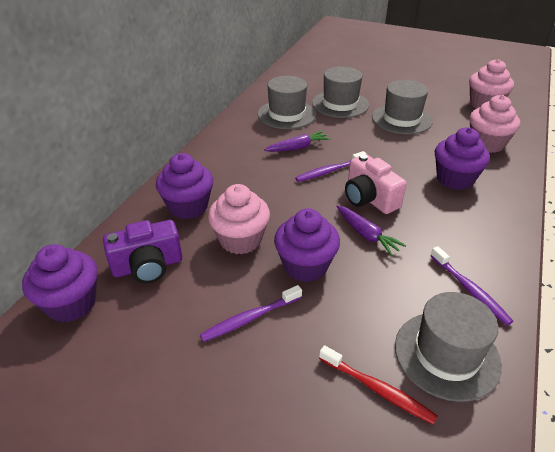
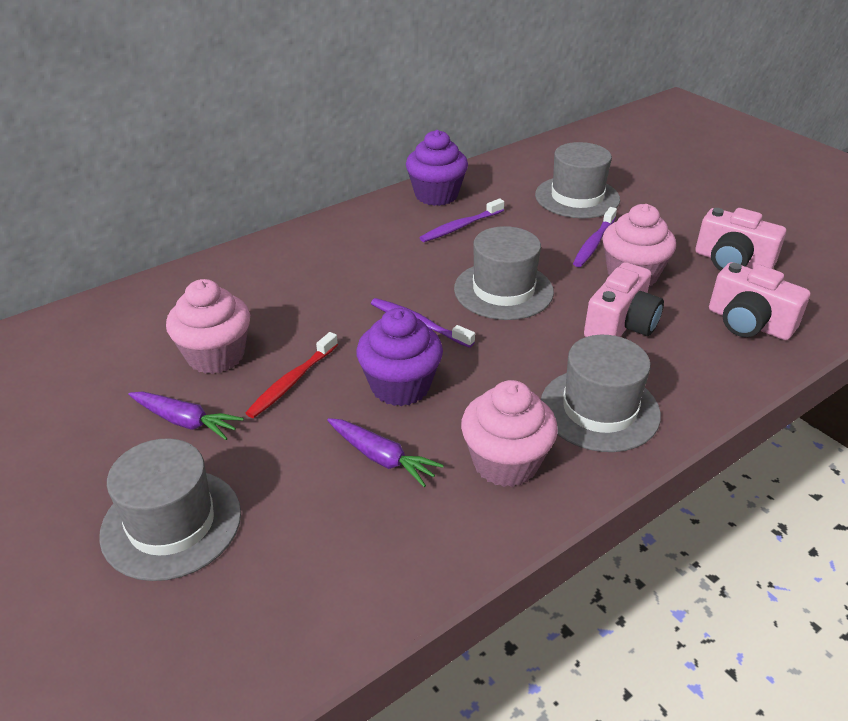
pink camera: 1 -> 3
purple camera: 1 -> 0
purple cupcake: 4 -> 2

